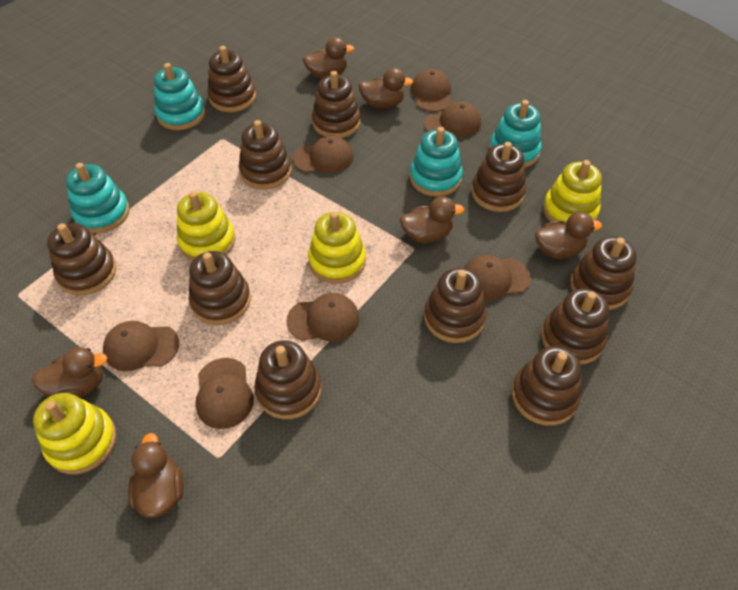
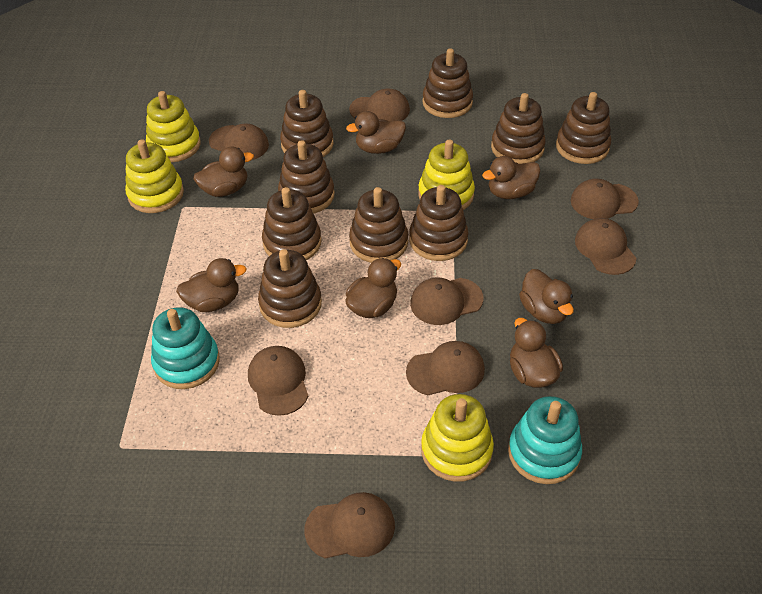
brown cap: 7 -> 8
brown duck: 6 -> 7
brown stacking toy: 11 -> 9
turquoise stacking toy: 4 -> 2

